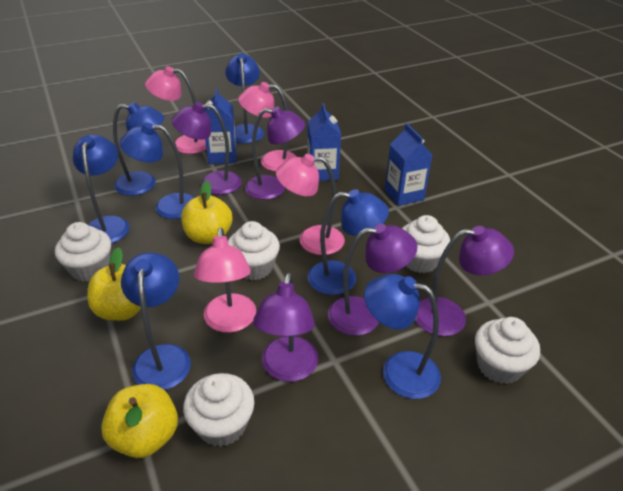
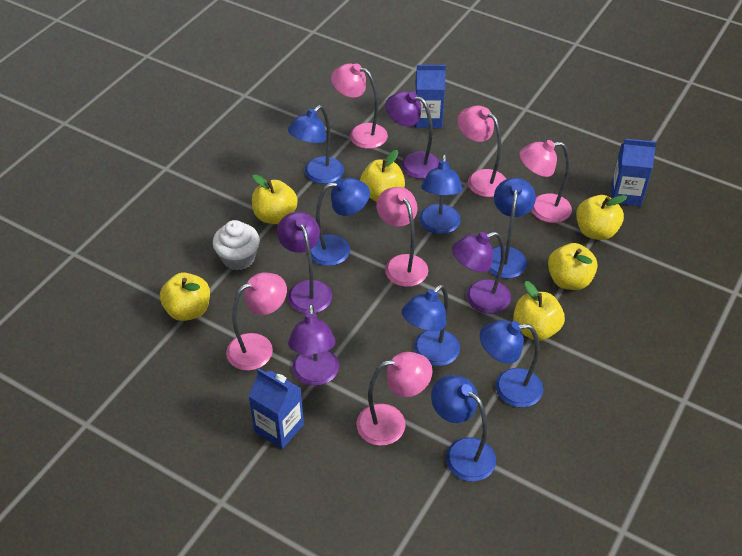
pink lamp: 4 -> 6
purple lamp: 5 -> 4
white cupcake: 5 -> 1
yellow apple: 3 -> 6

